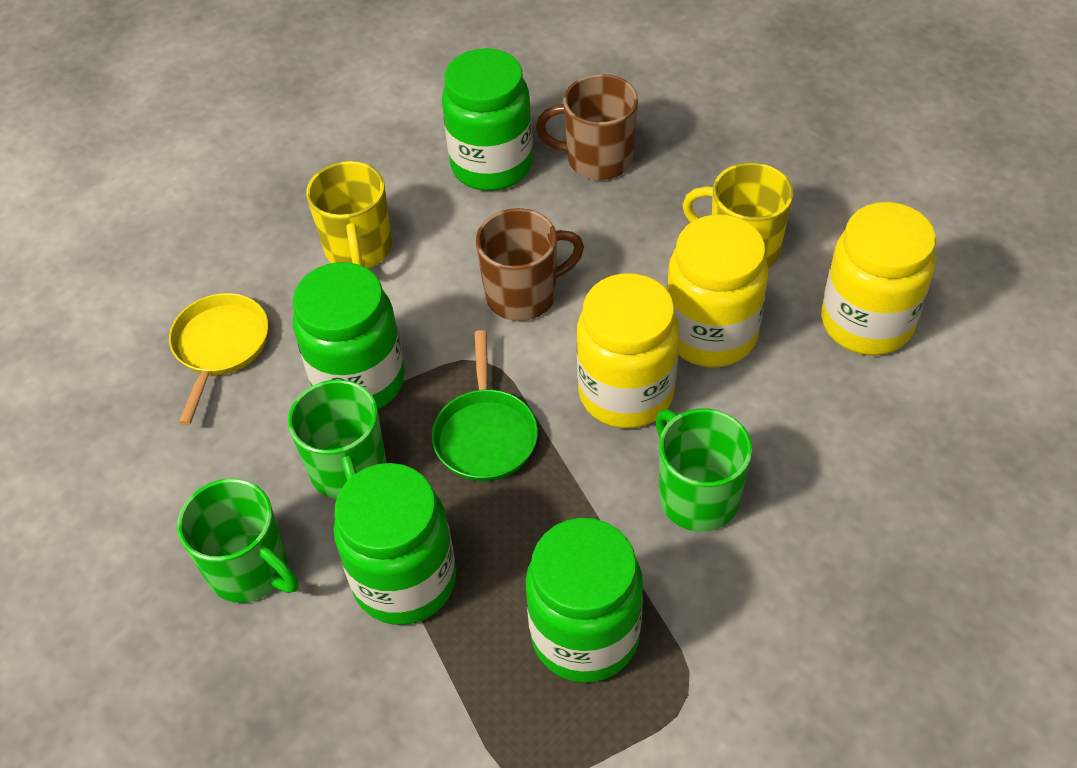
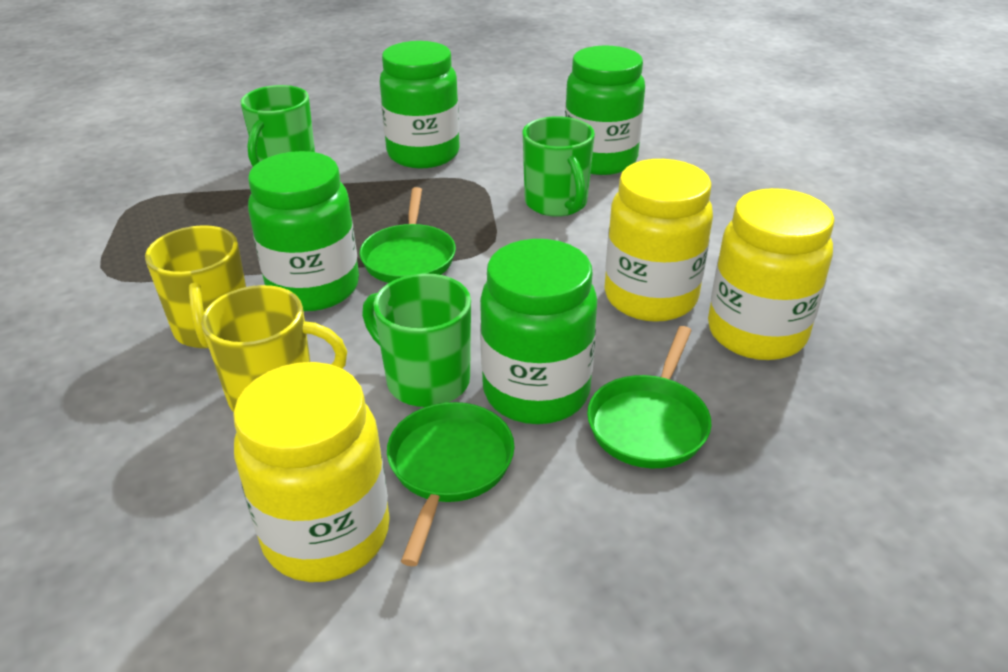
brown mug: 2 -> 0
green pan: 1 -> 3
yellow pan: 1 -> 0

